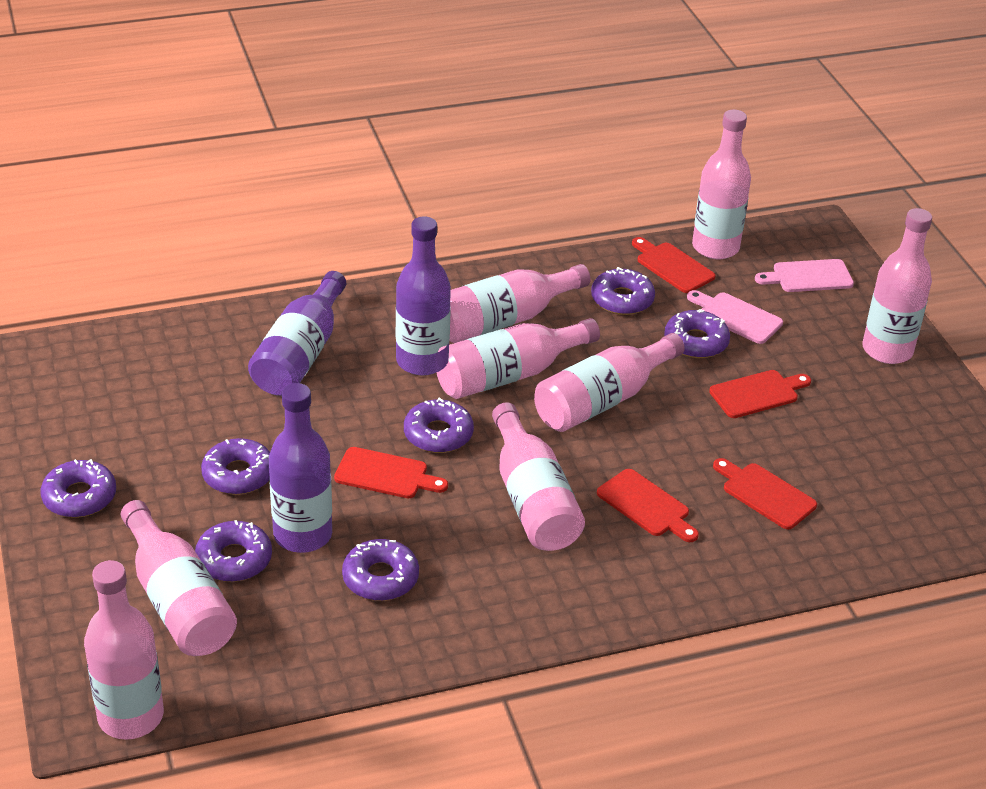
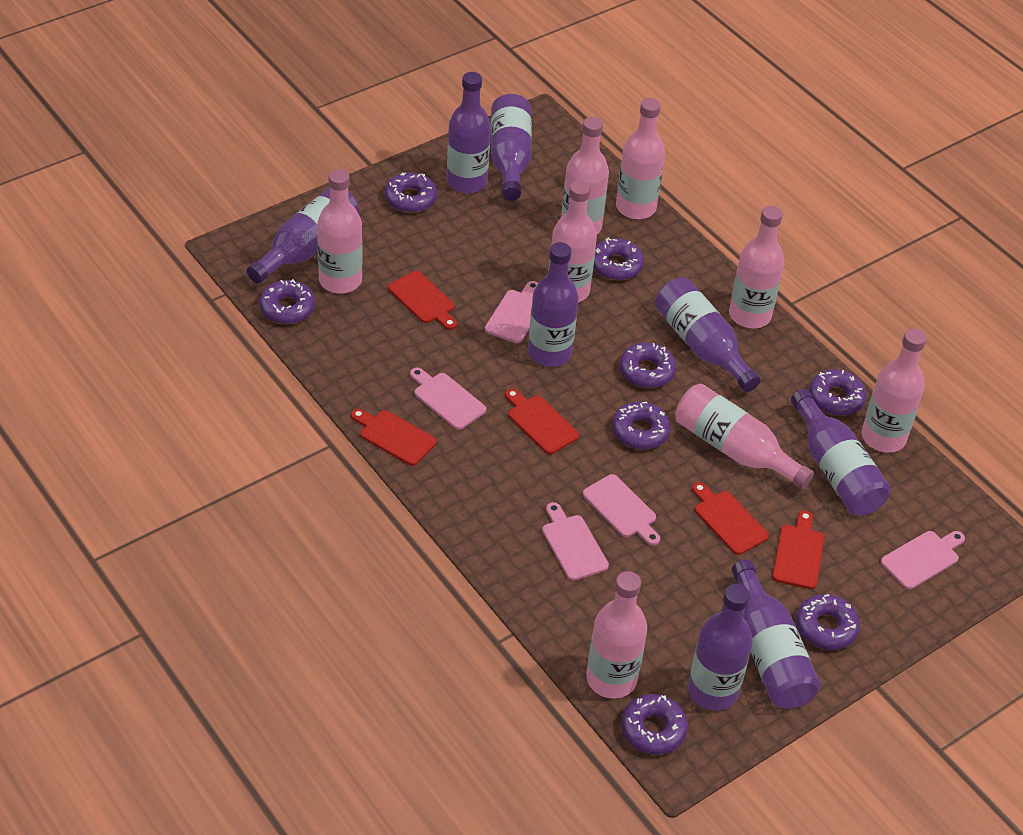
pink cutting board: 2 -> 5
purple bottle: 3 -> 8
purple donut: 7 -> 8

